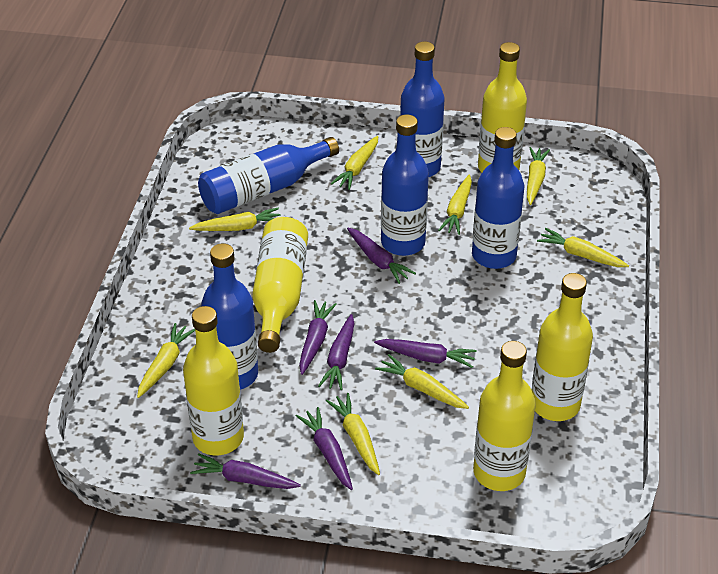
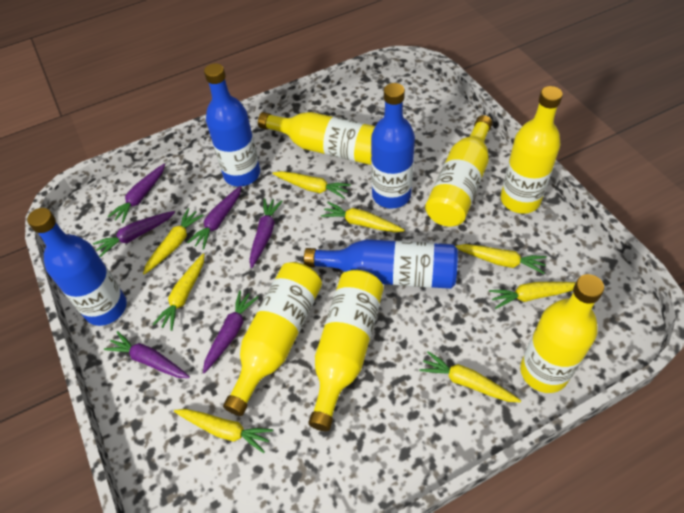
blue bottle: 5 -> 4
yellow bottle: 5 -> 6

